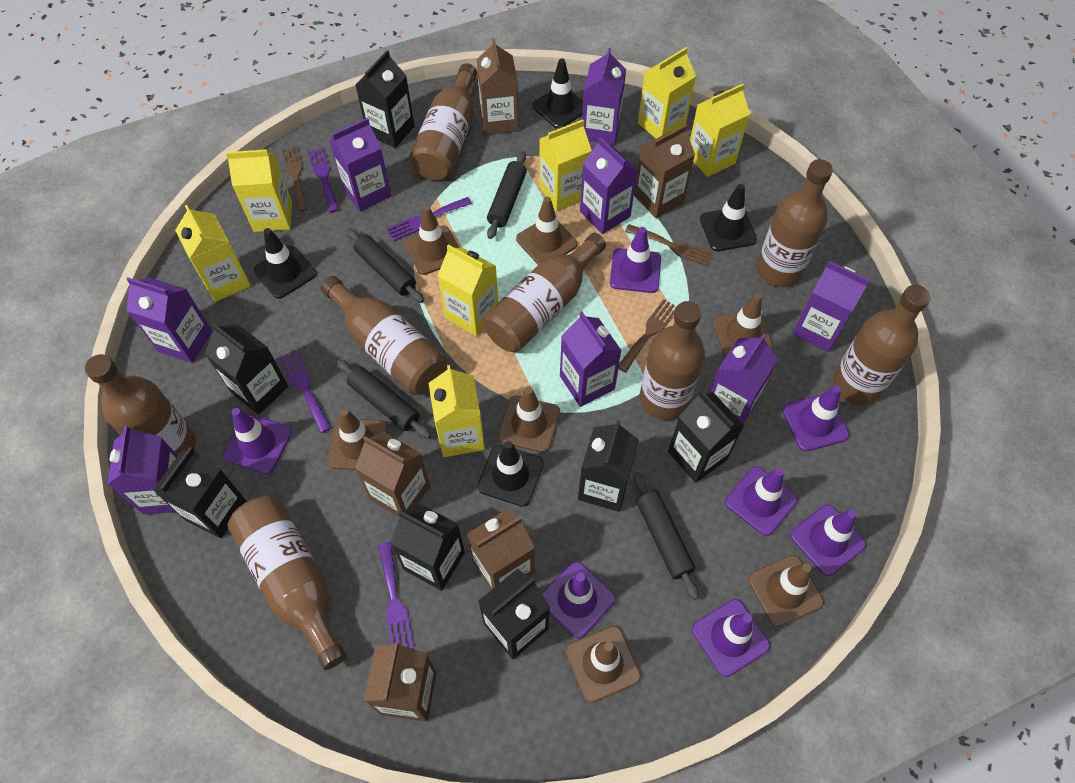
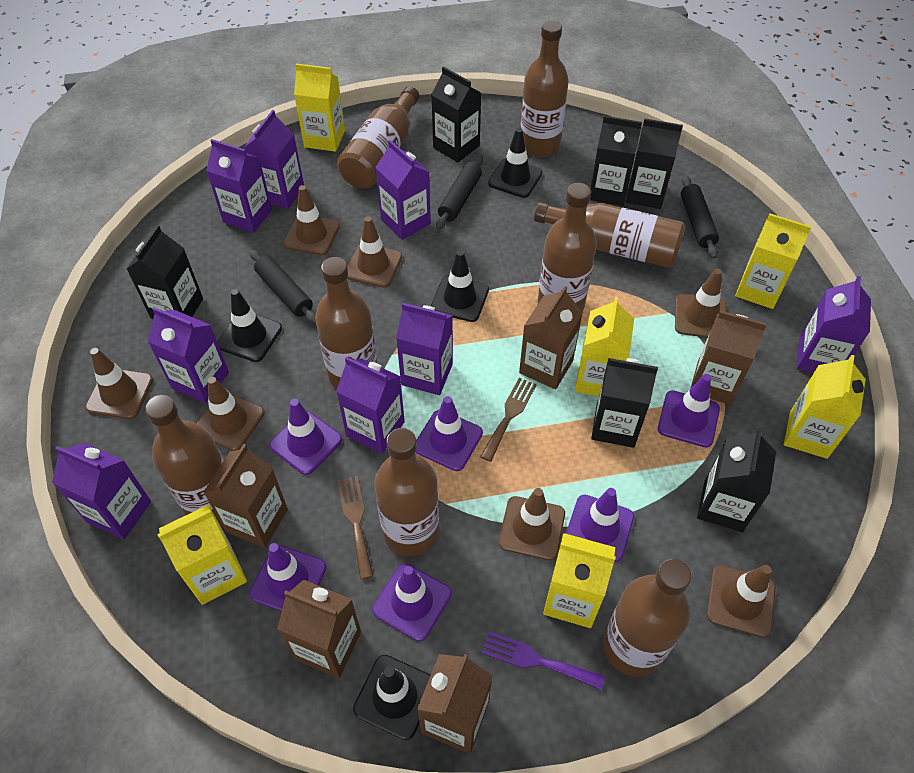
black carton: 7 -> 6
black rolling pin: 4 -> 3
brown fork: 3 -> 2
purple fork: 4 -> 1
purple traffic cone: 7 -> 6
yellow carton: 7 -> 6

